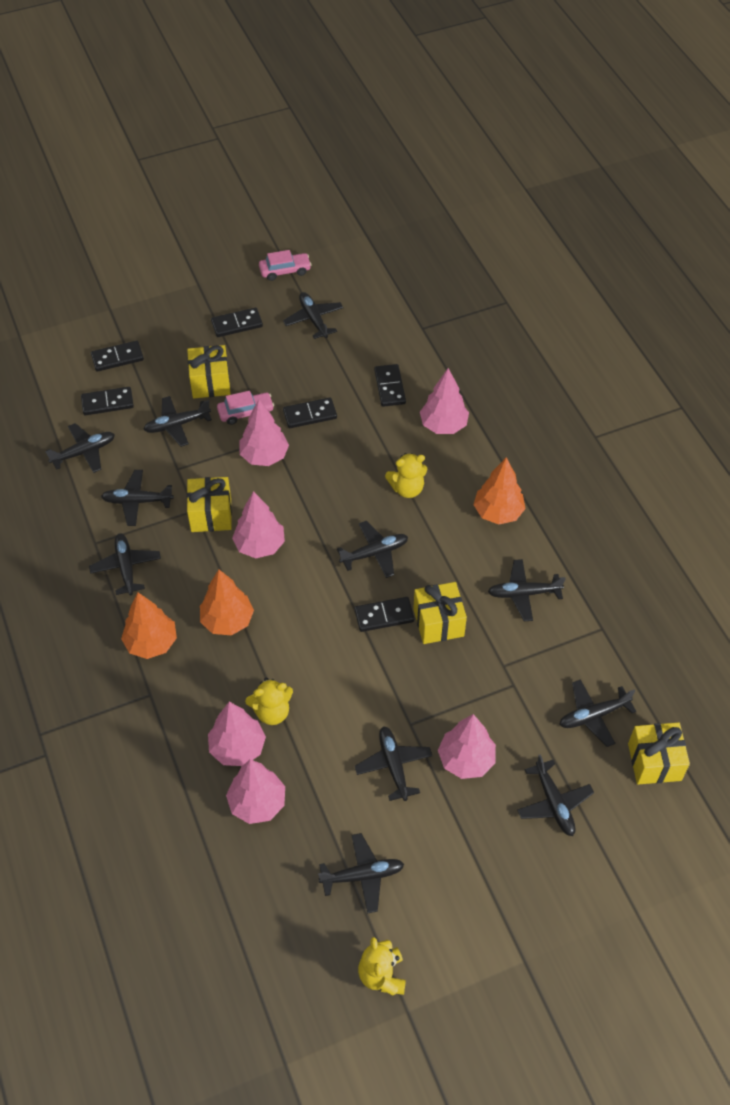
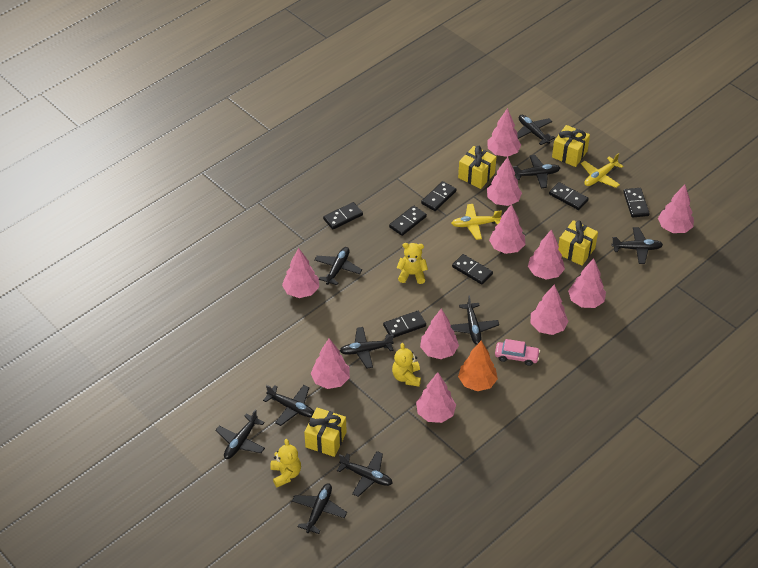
black domino: 6 -> 7
black plane: 11 -> 10
orange tree: 3 -> 1
pink car: 2 -> 1
pink tree: 6 -> 11
yellow plane: 0 -> 2

